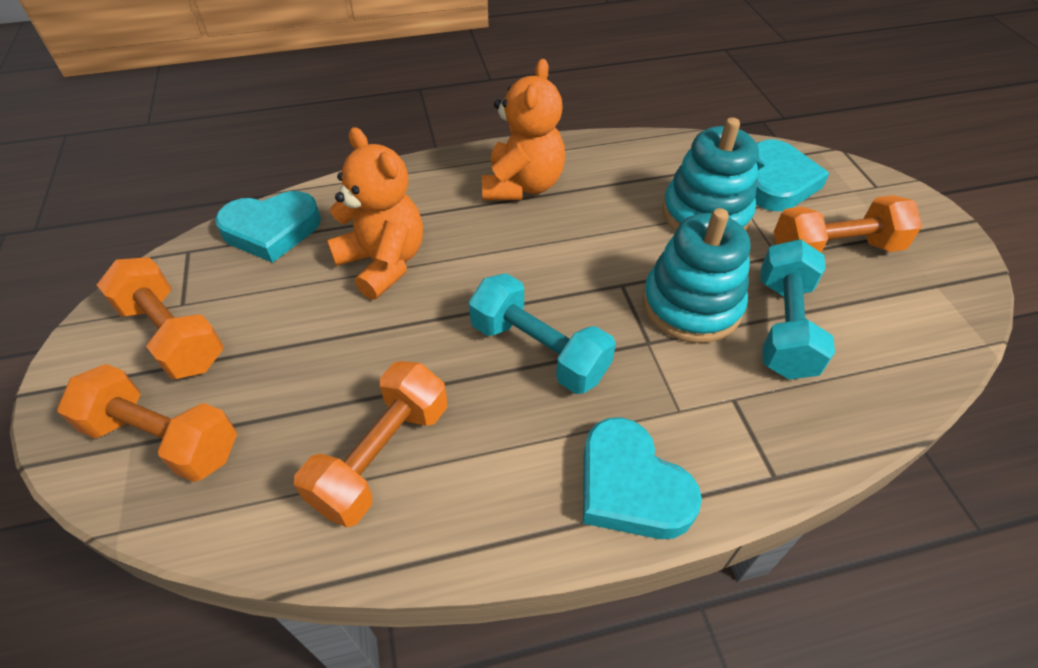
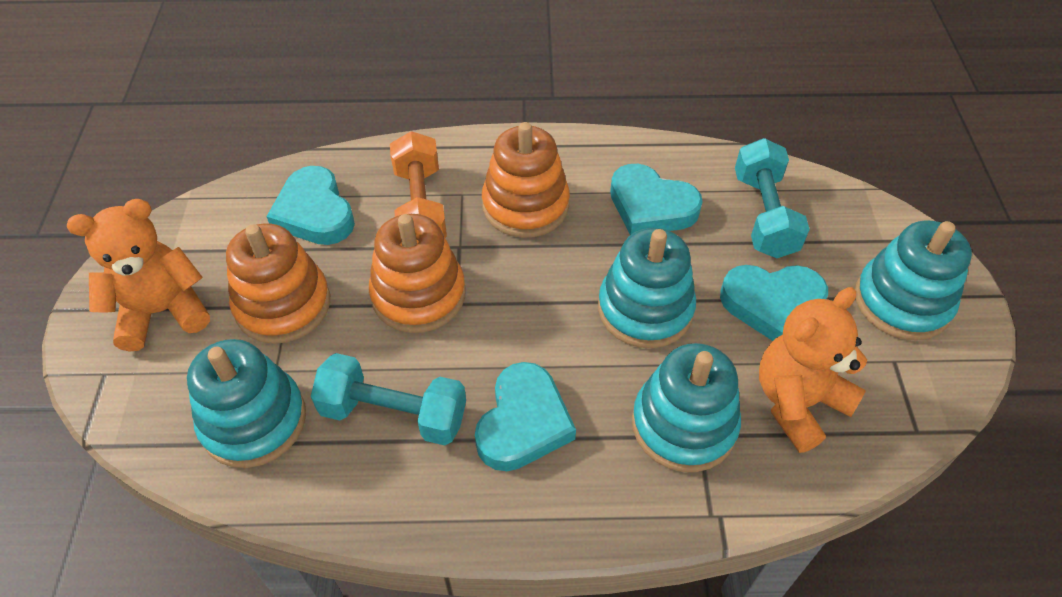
orange dumbbell: 4 -> 1
orange stacking toy: 0 -> 3
turquoise heart: 3 -> 4
turquoise stacking toy: 2 -> 4

